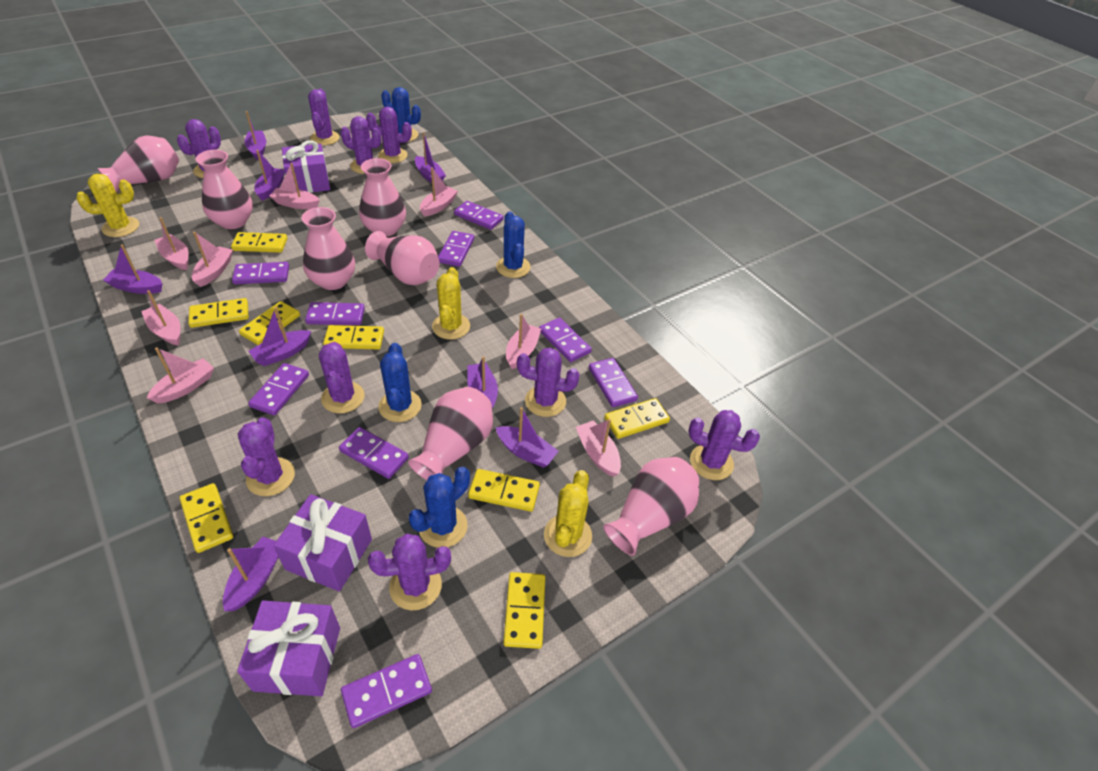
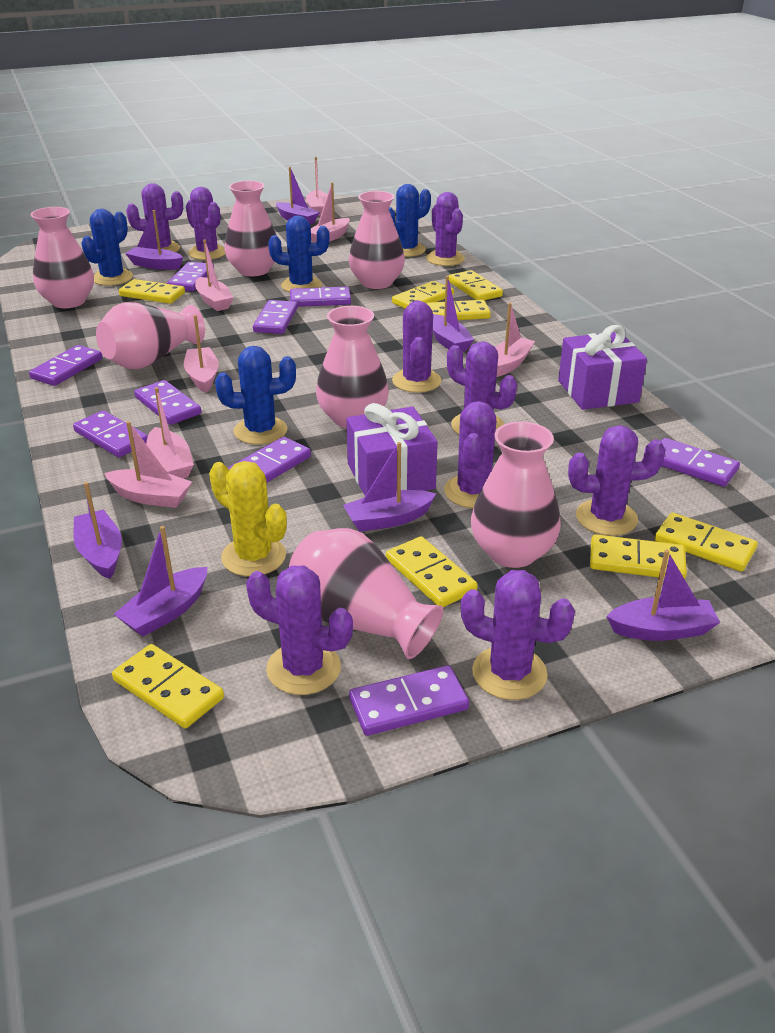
pink boat: 8 -> 7
purple boat: 8 -> 7
purple gift: 3 -> 2
yellow cactus: 3 -> 1

